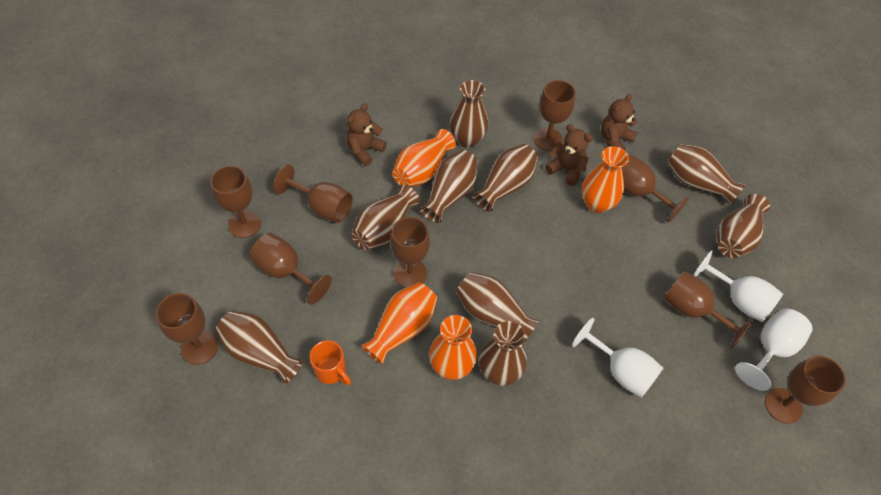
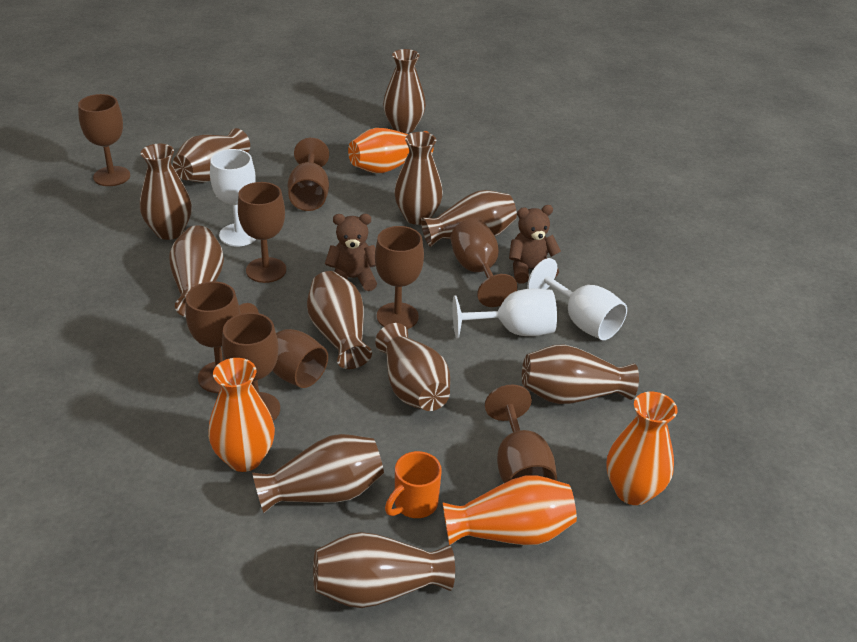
brown teddy bear: 3 -> 2
brown vase: 9 -> 11

